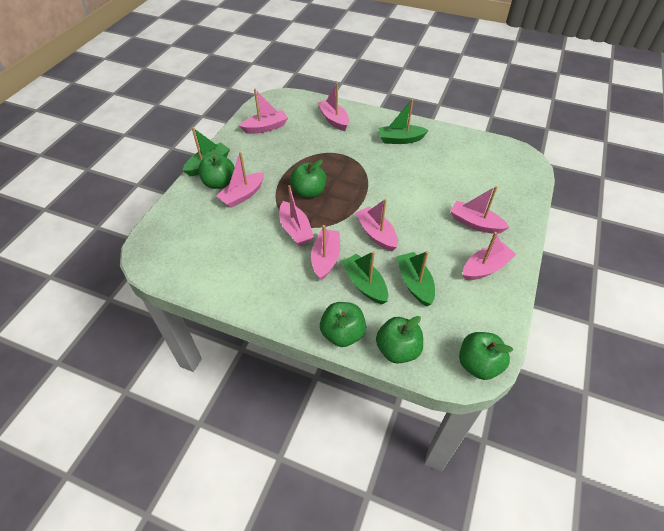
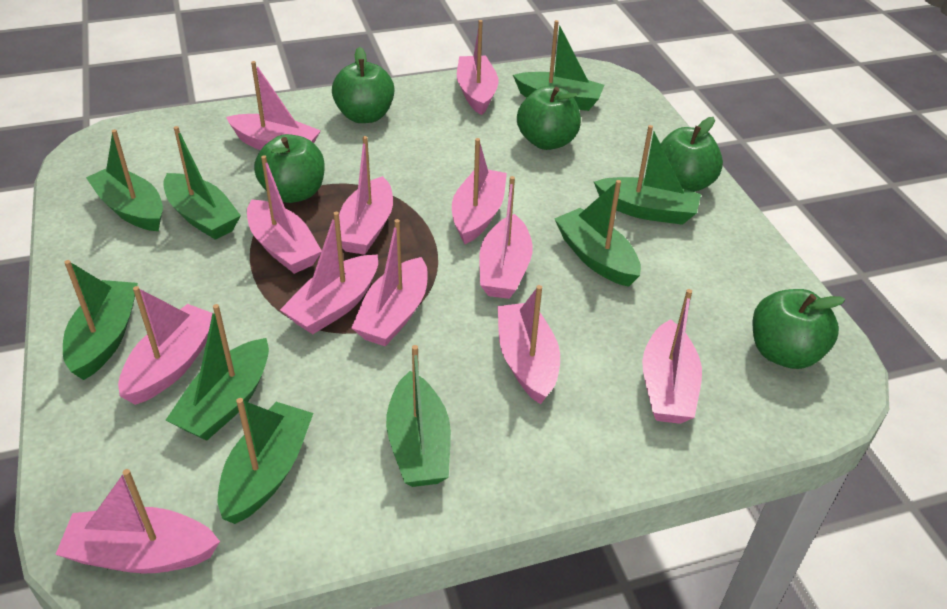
green boat: 4 -> 9
pink boat: 8 -> 12

